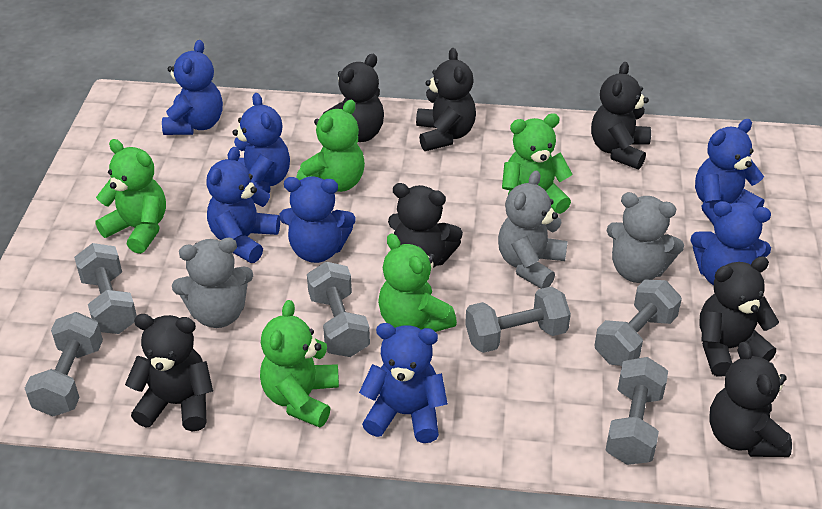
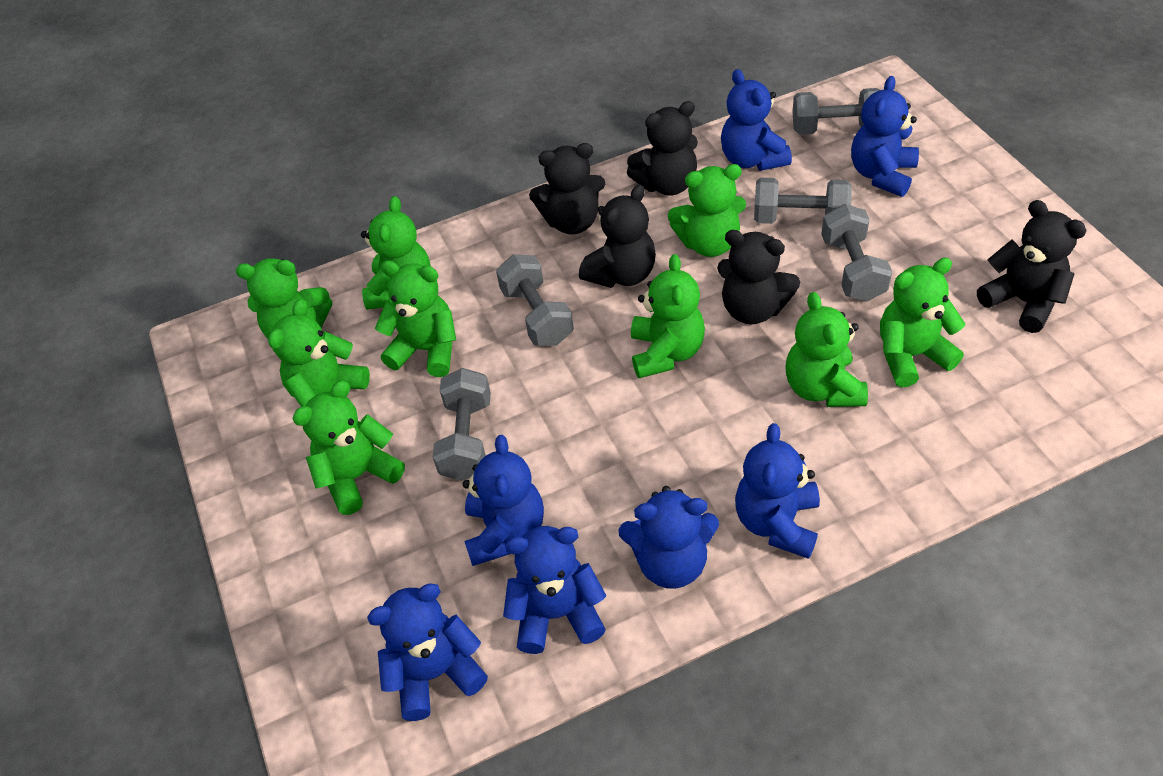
black teddy bear: 7 -> 5
green teddy bear: 5 -> 9
grey dumbbell: 6 -> 5
grey teddy bear: 3 -> 0

